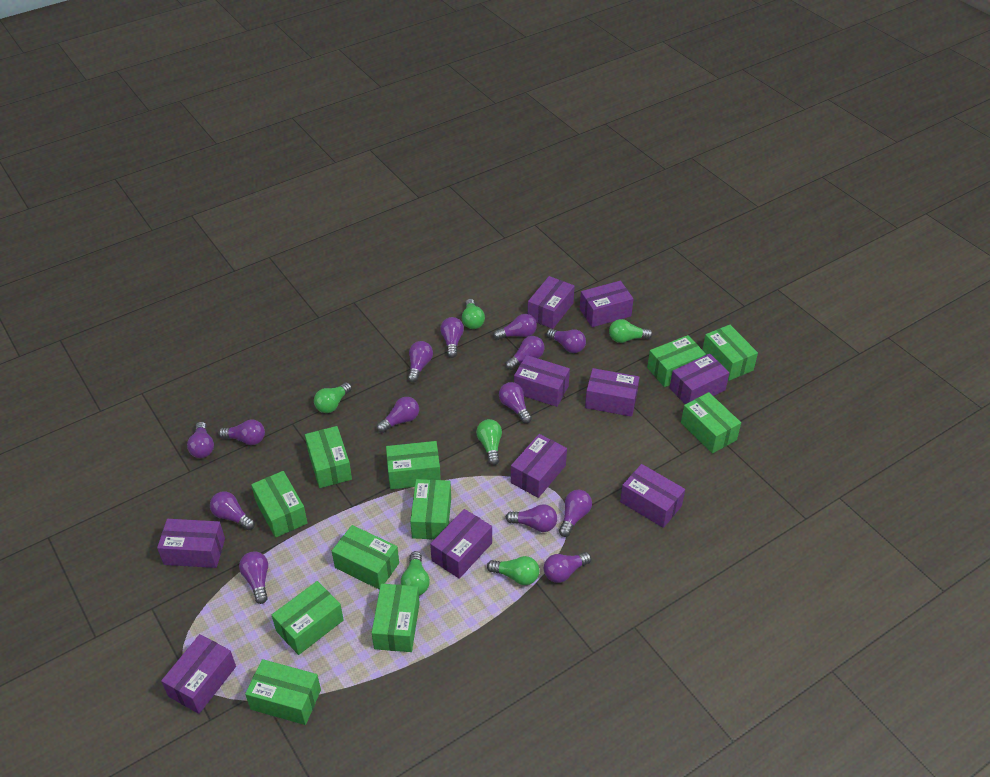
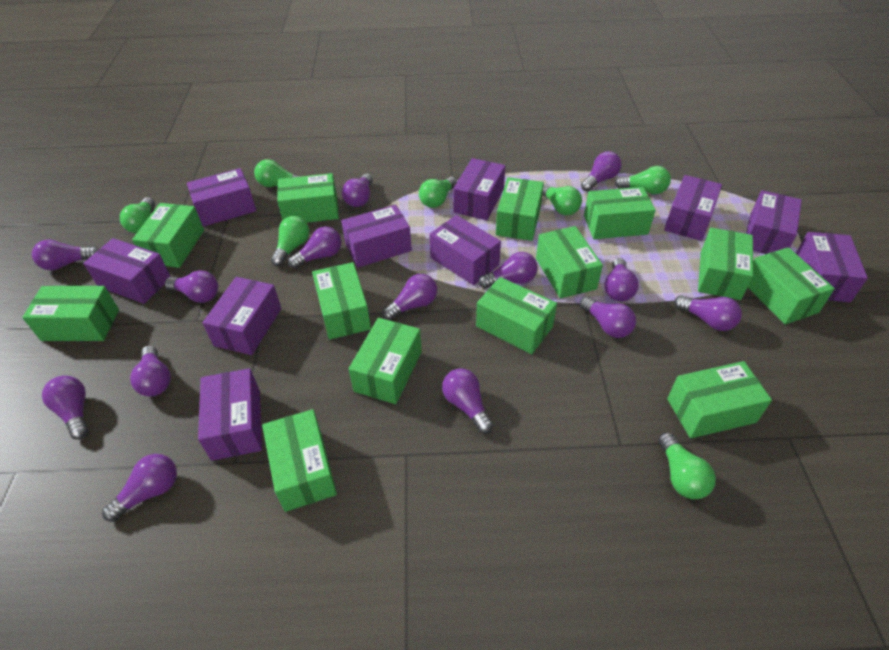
green box: 11 -> 13
green light bulb: 6 -> 7

